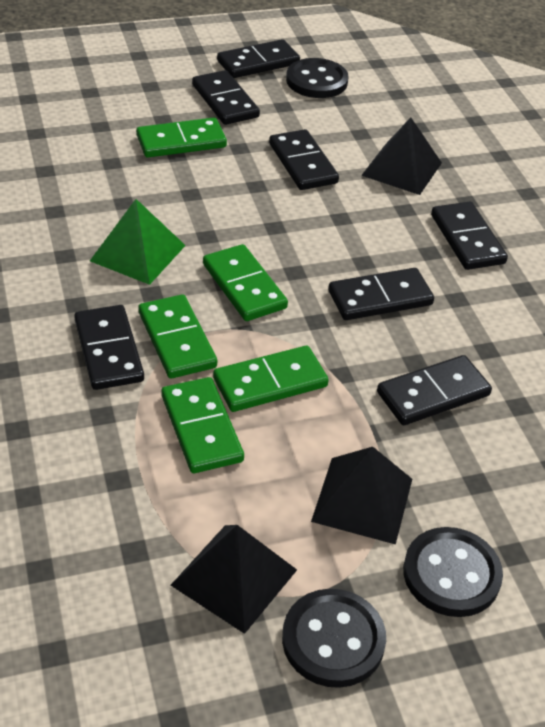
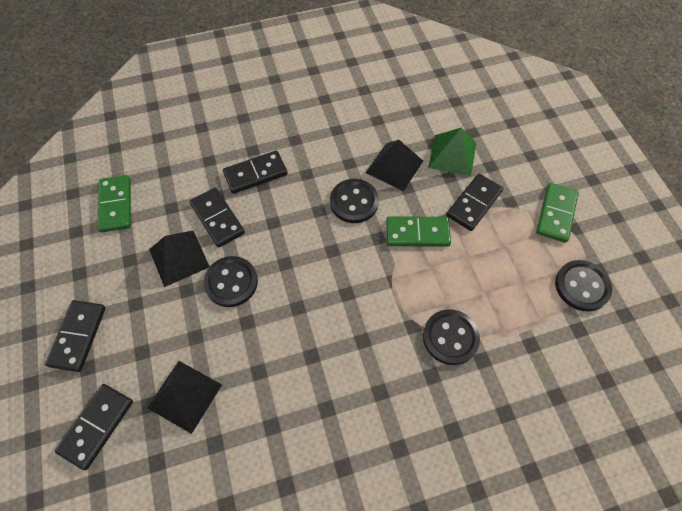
black button: 3 -> 4
black domino: 7 -> 5
green domino: 5 -> 3

